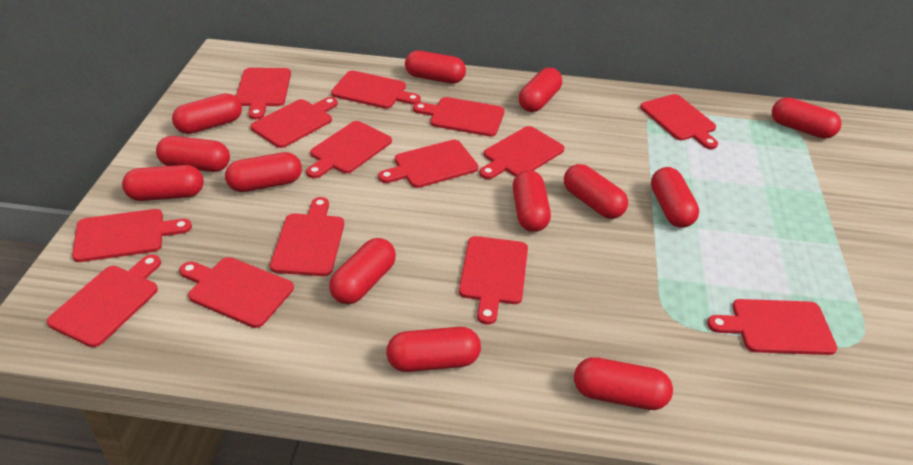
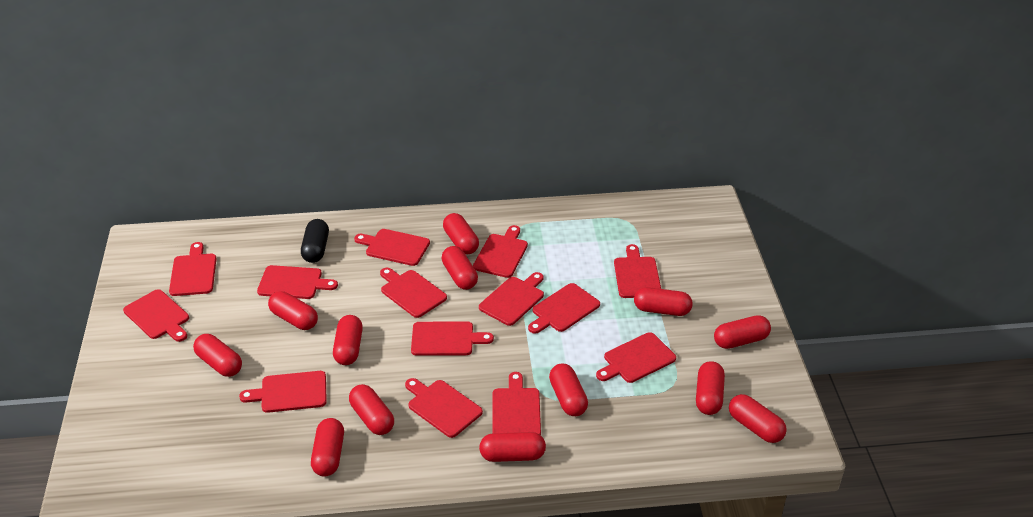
black capsule: 0 -> 1

